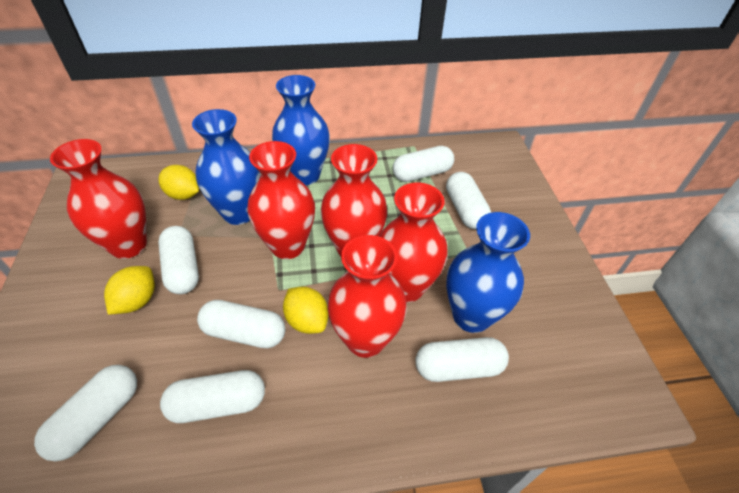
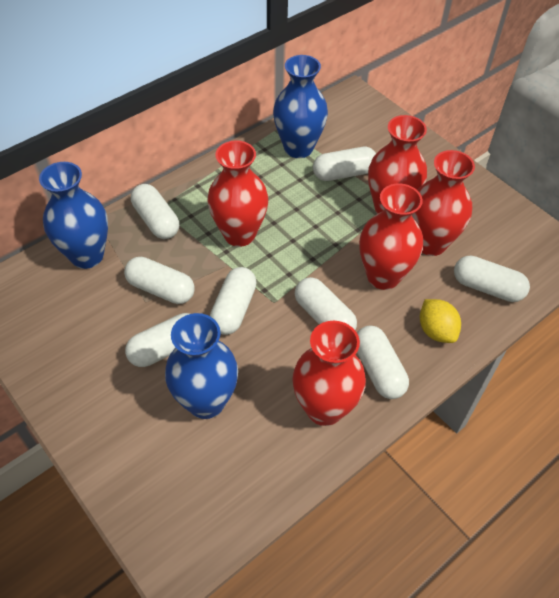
white capsule: 7 -> 8
yellow lemon: 3 -> 1

